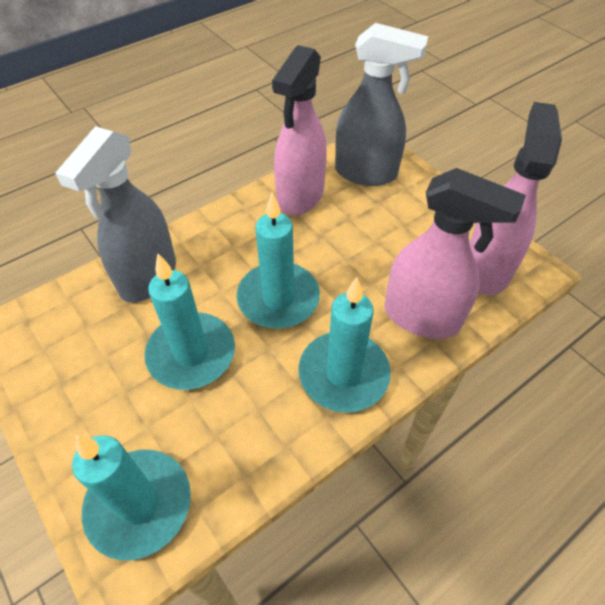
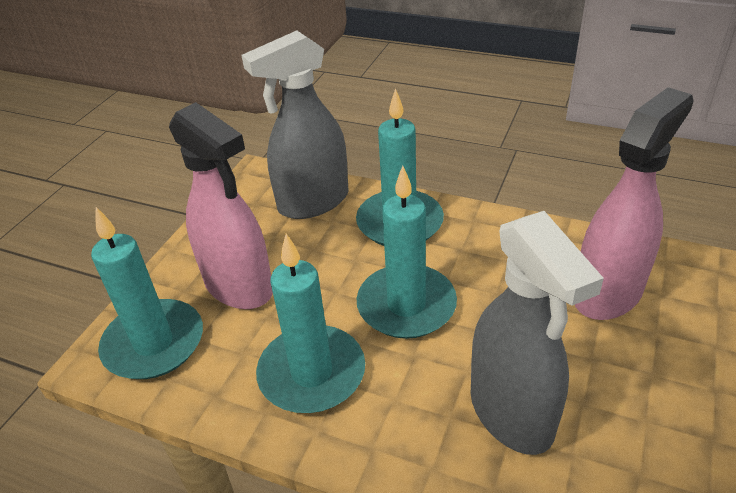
pink spray bottle: 3 -> 2

